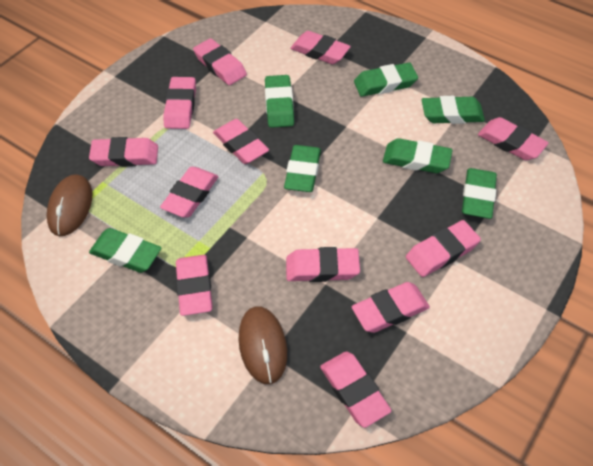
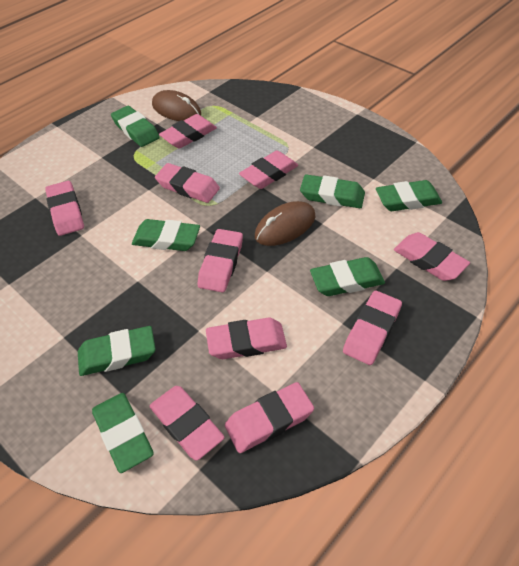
pink eraser: 12 -> 10

